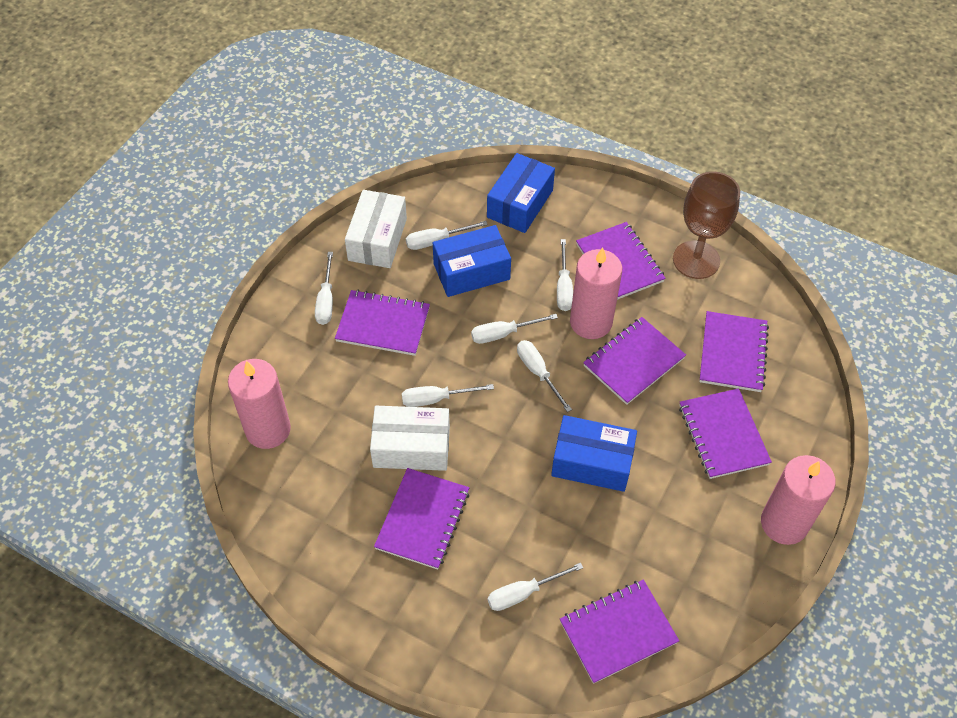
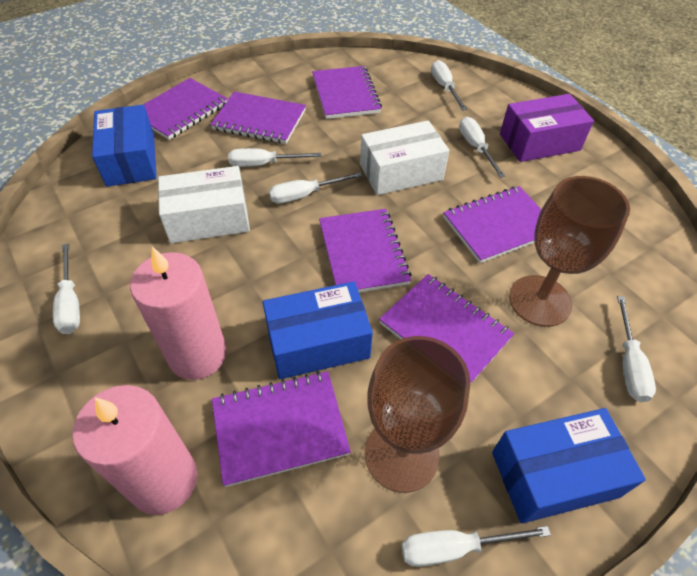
brown goblet: 1 -> 2
pink candle: 3 -> 2
purple box: 0 -> 1

